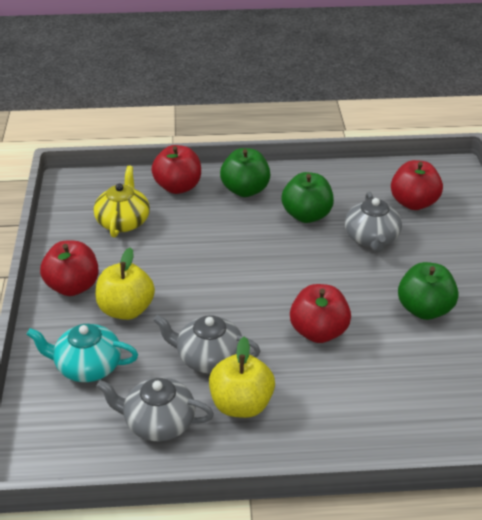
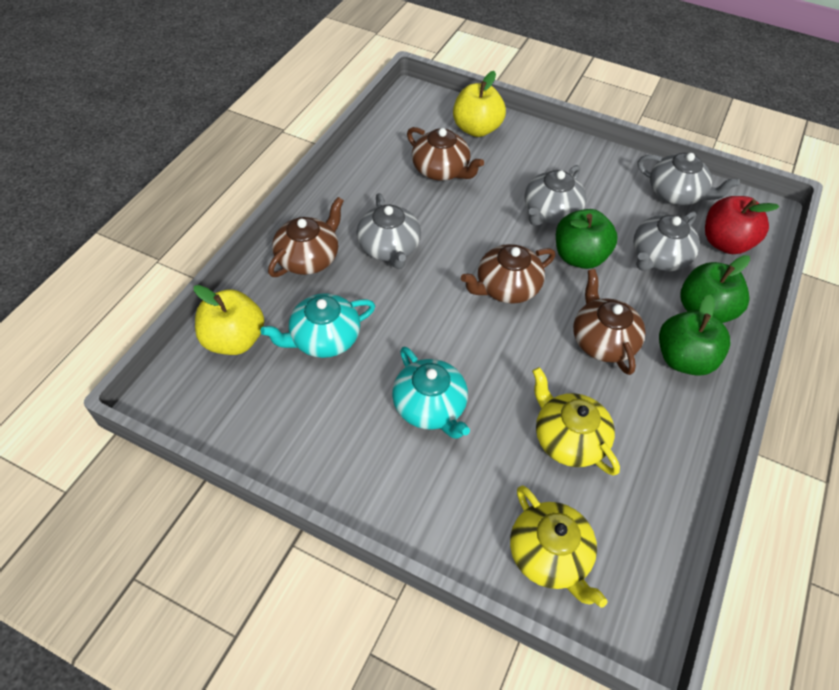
brown teapot: 0 -> 4
grey teapot: 3 -> 4
red apple: 4 -> 1
turquoise teapot: 1 -> 2
yellow teapot: 1 -> 2

